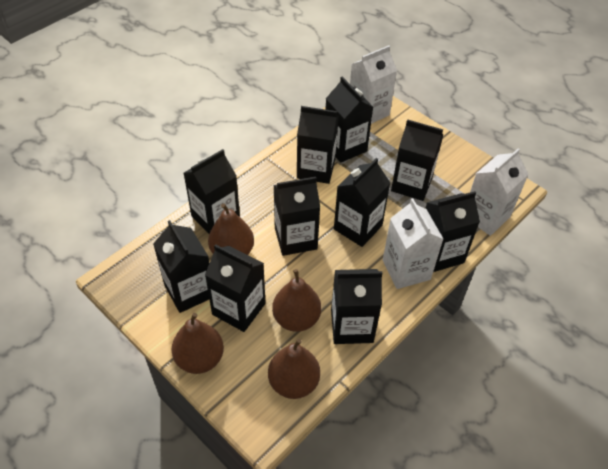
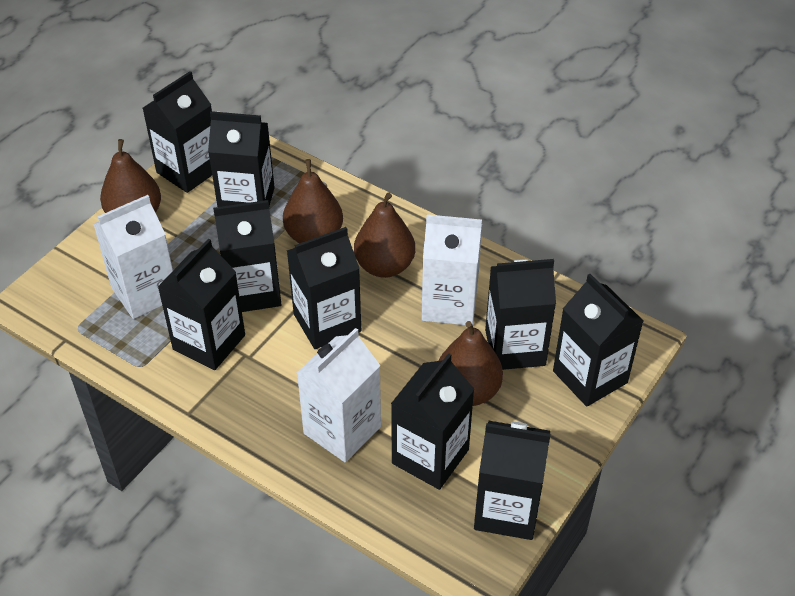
black carton: 10 -> 9

